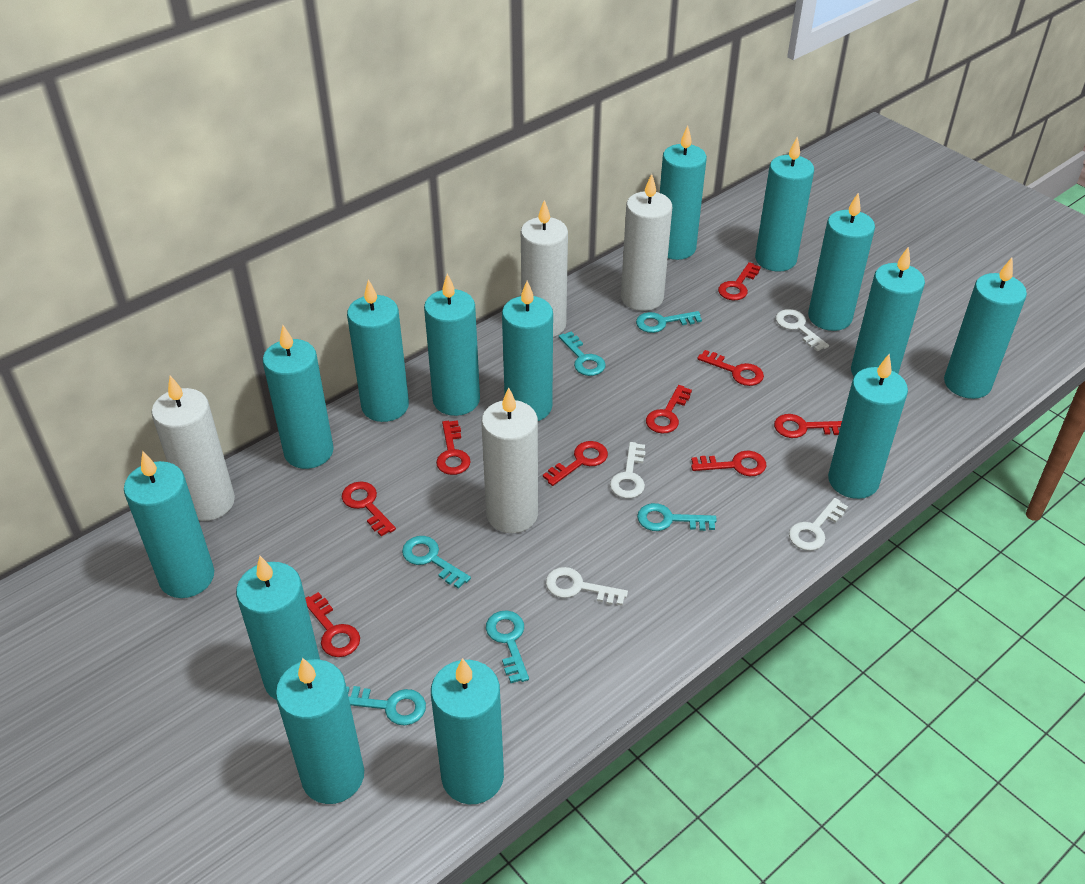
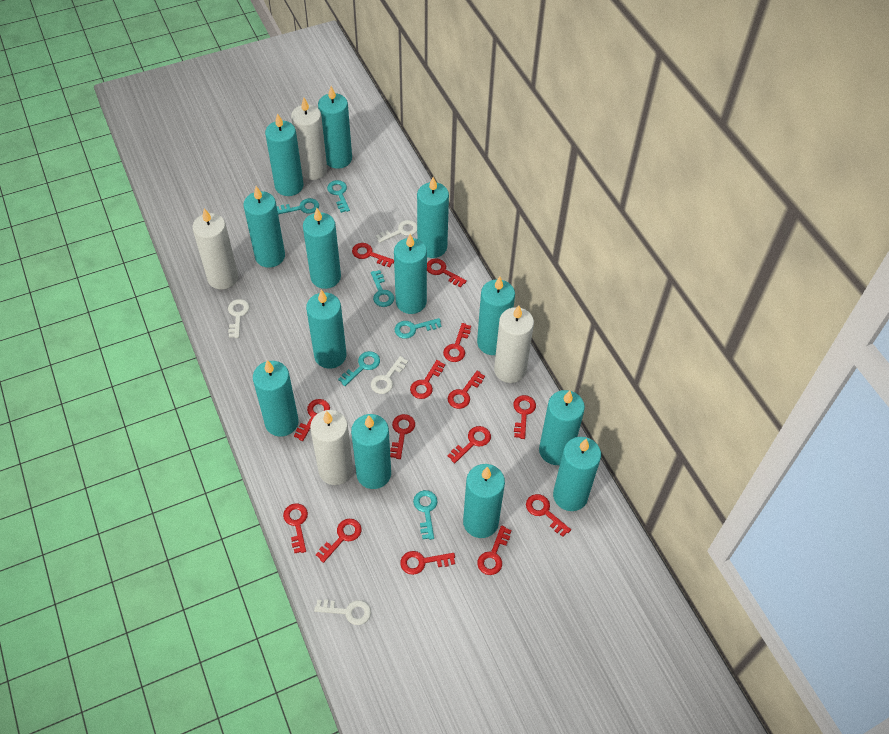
red key: 9 -> 14
turquoise candle: 14 -> 13

